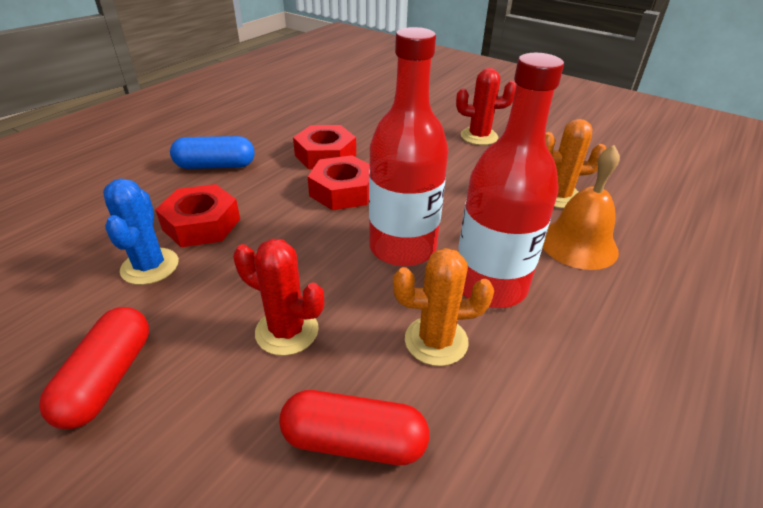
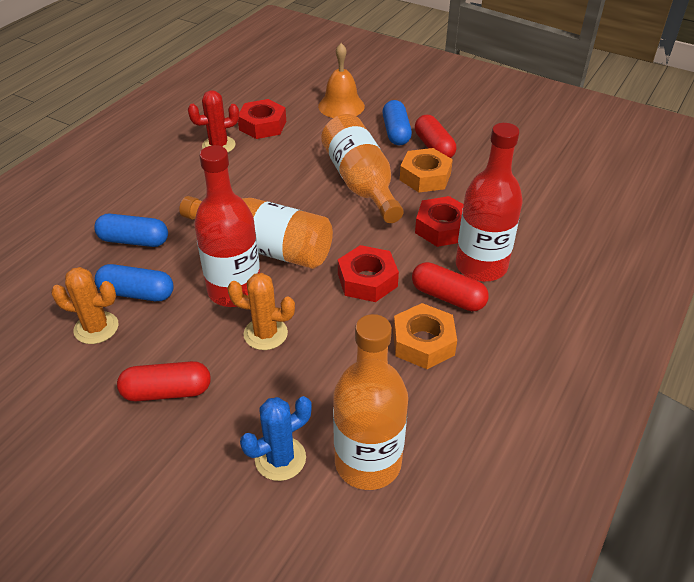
blue capsule: 1 -> 3
orange bottle: 0 -> 3
orange nut: 0 -> 2
red cactus: 2 -> 1
red capsule: 2 -> 3

